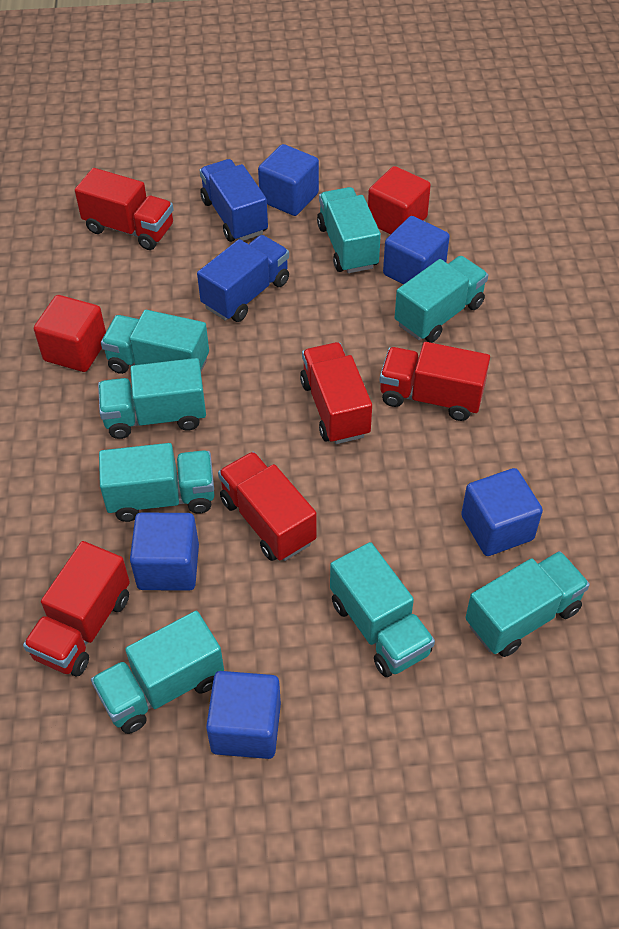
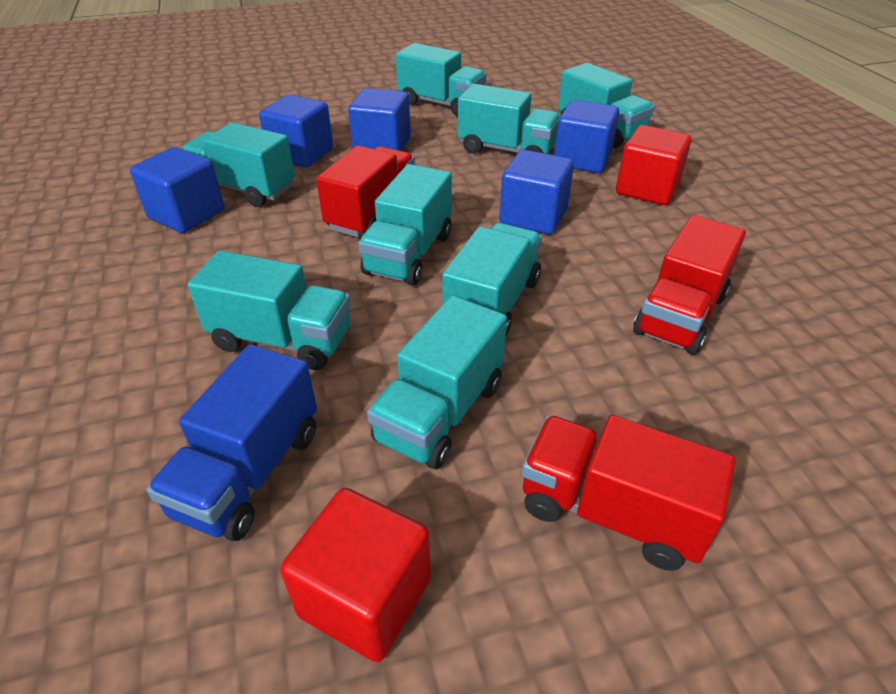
blue truck: 2 -> 1
red truck: 5 -> 3

